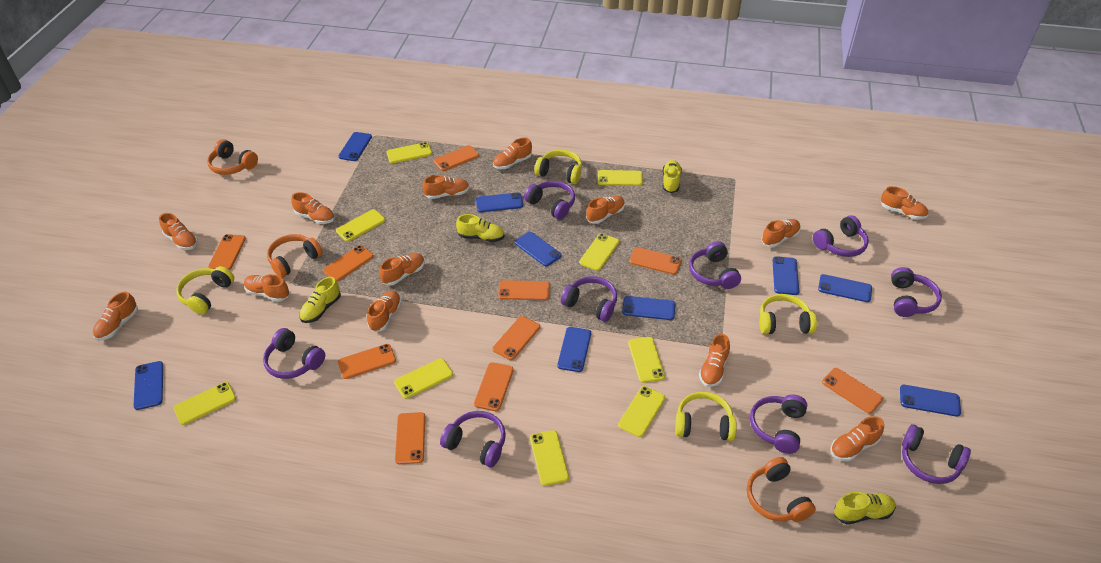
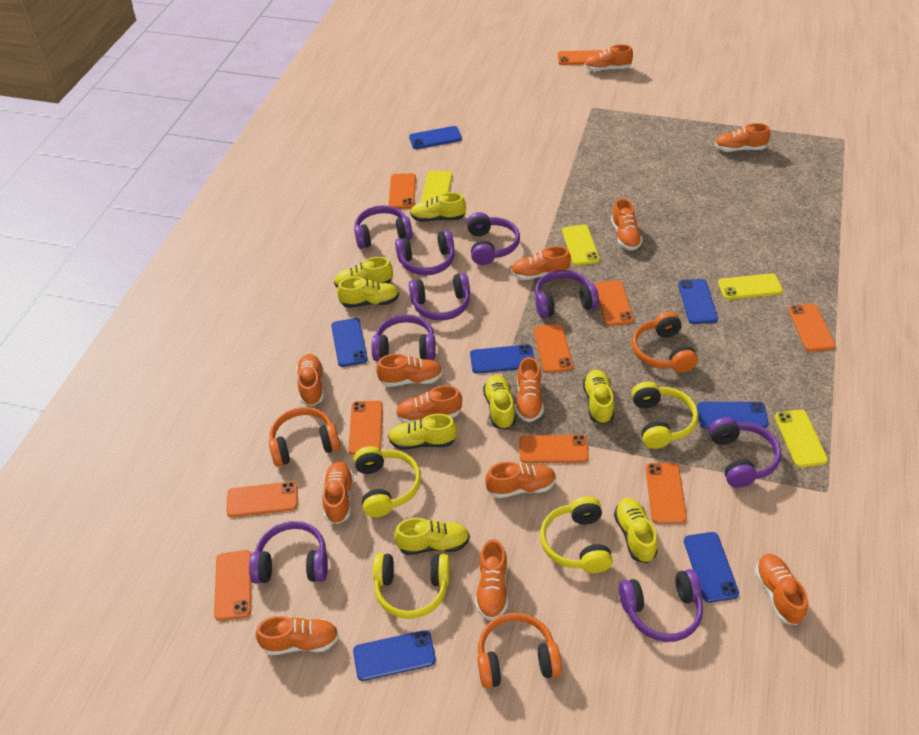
blue phone: 9 -> 7
yellow phone: 9 -> 4
yellow shoe: 4 -> 8

